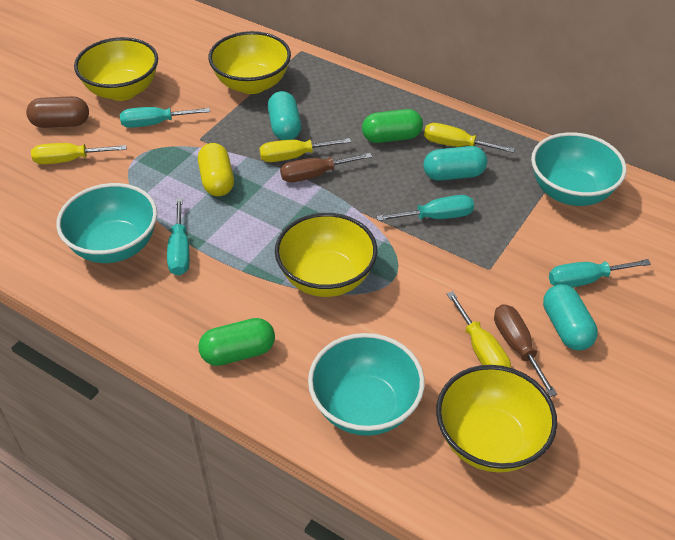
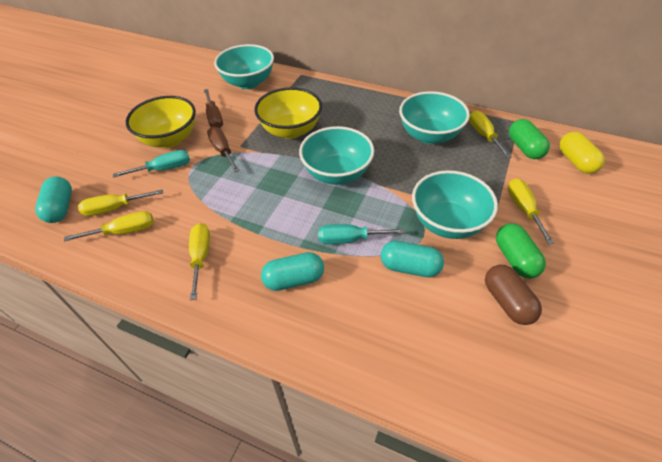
turquoise bowl: 3 -> 4
turquoise screwdriver: 4 -> 2
yellow bowl: 4 -> 2
yellow screwdriver: 4 -> 5

